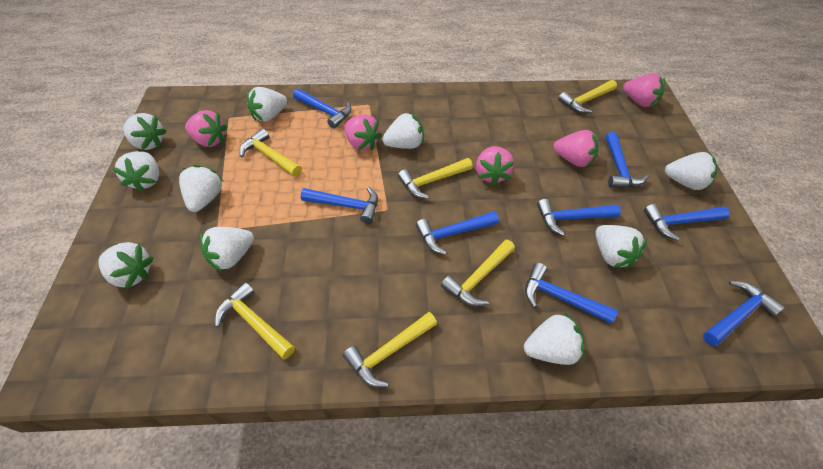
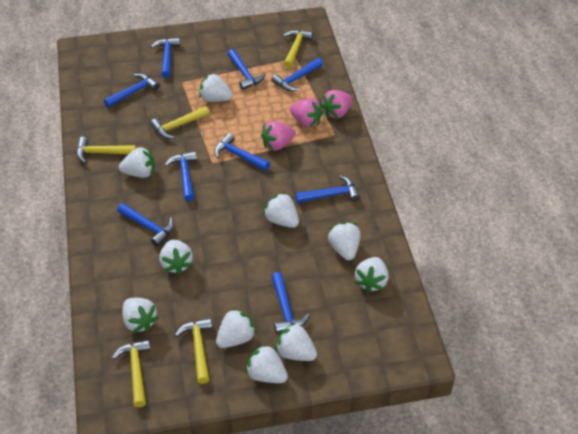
blue hammer: 8 -> 9
pink strawberry: 5 -> 3
yellow hammer: 6 -> 5

